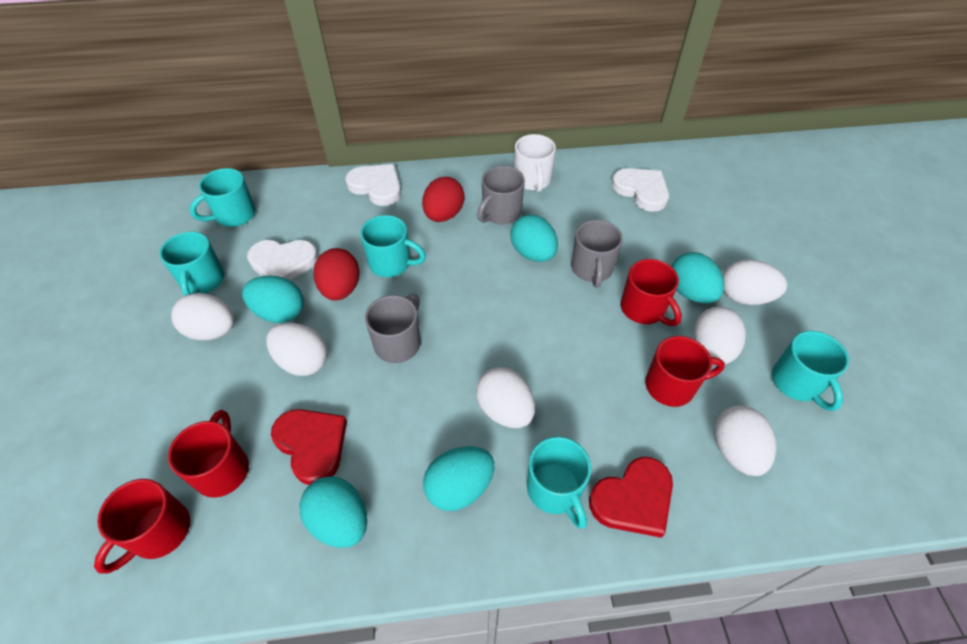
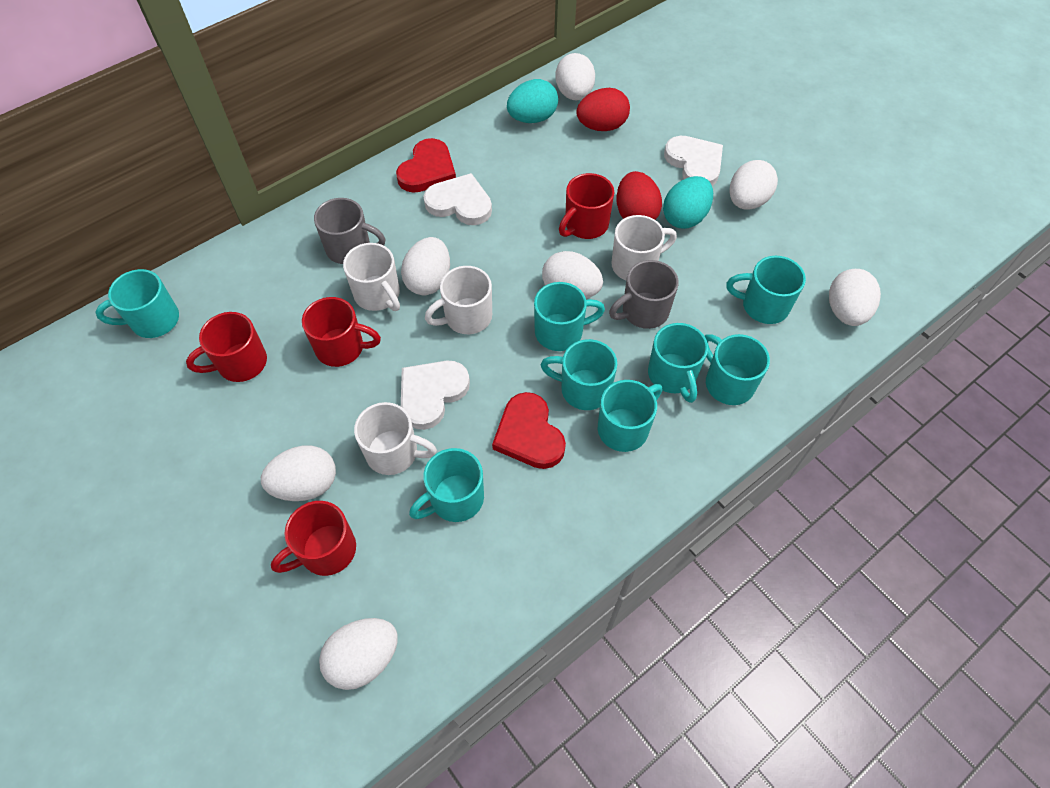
grey mug: 3 -> 2
turquoise egg: 5 -> 2
turquoise mug: 5 -> 8
white egg: 6 -> 7
white mug: 1 -> 4

